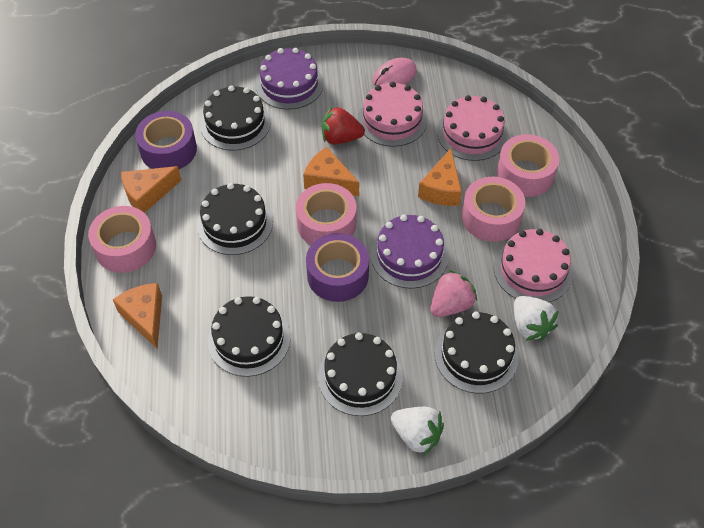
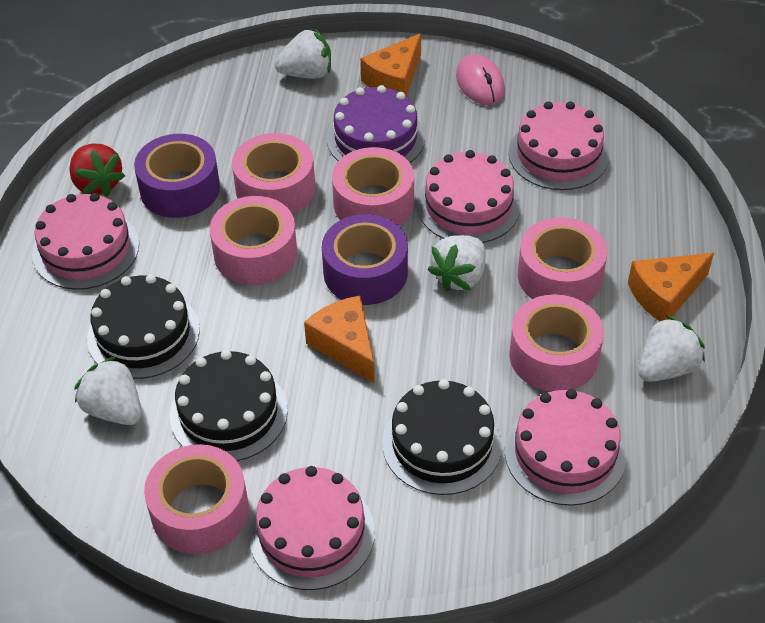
black cake: 5 -> 3
orange cheese: 4 -> 3
pink cake: 3 -> 5
pink strawberry: 1 -> 0
pink tape: 4 -> 6
purple cake: 2 -> 1
white strawberry: 2 -> 4

